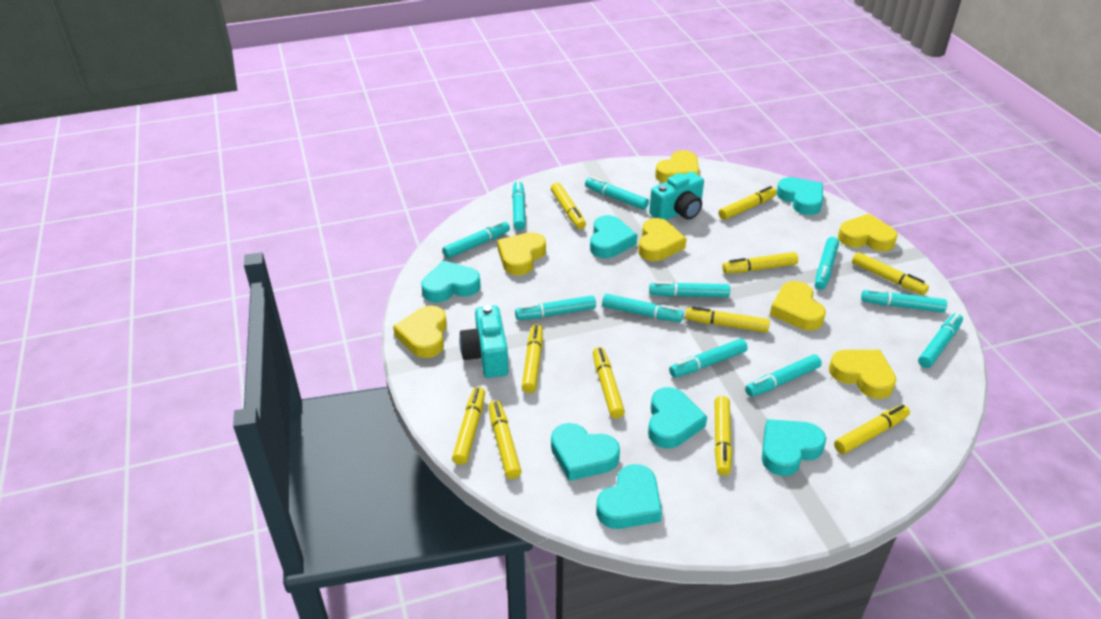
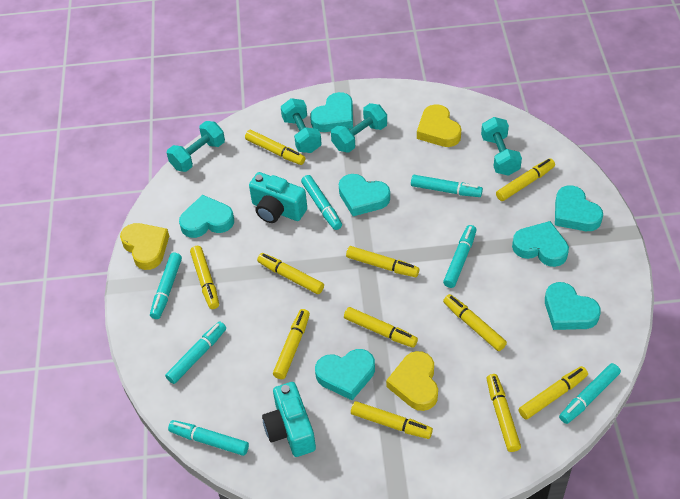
turquoise dumbbell: 0 -> 4
turquoise marker: 11 -> 7
yellow heart: 7 -> 3

